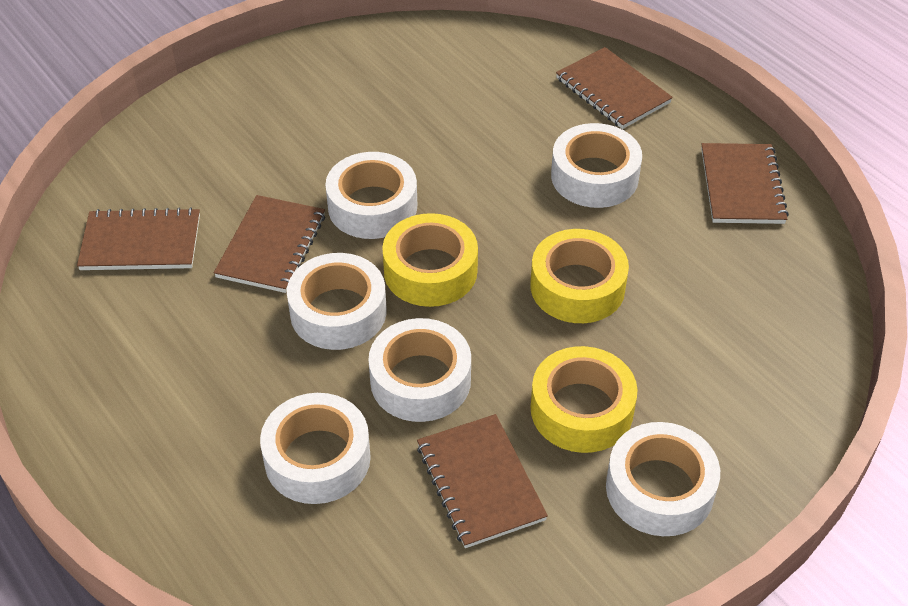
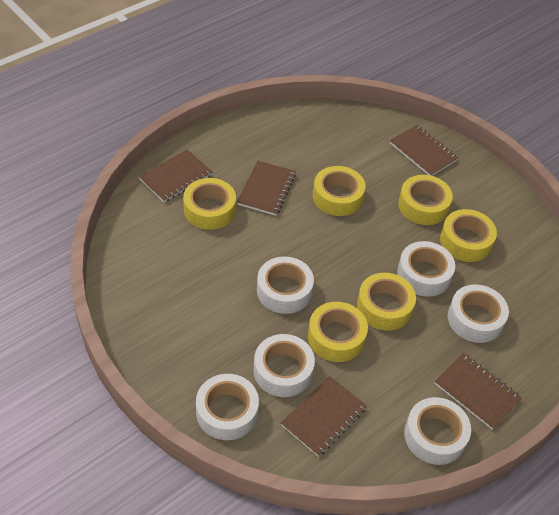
yellow tape: 3 -> 6

